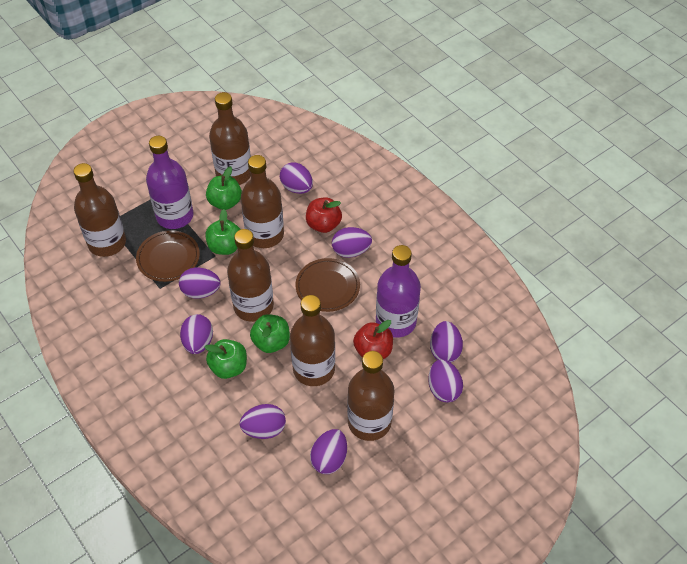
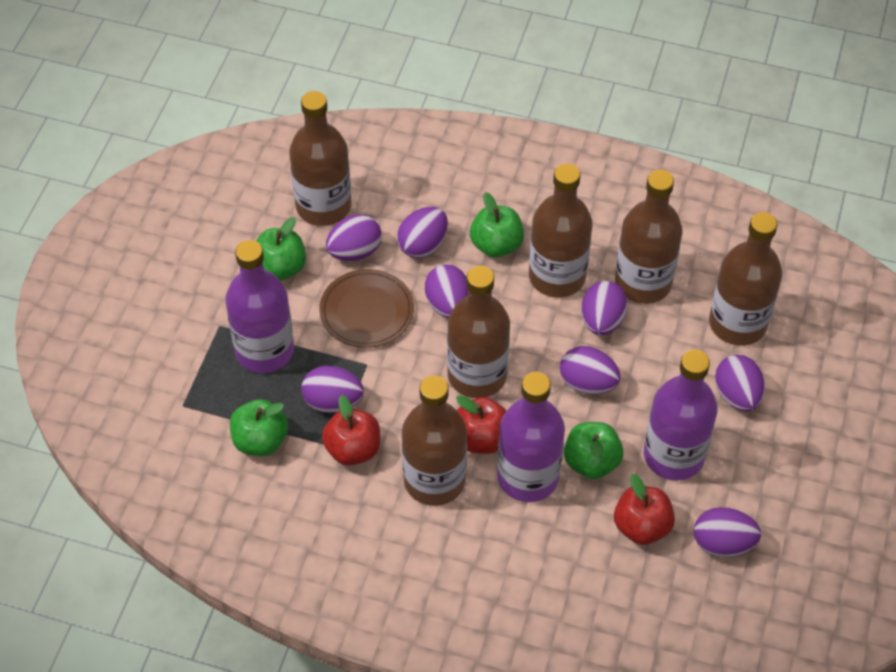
brown plate: 2 -> 1
purple bottle: 2 -> 3
red apple: 2 -> 3

